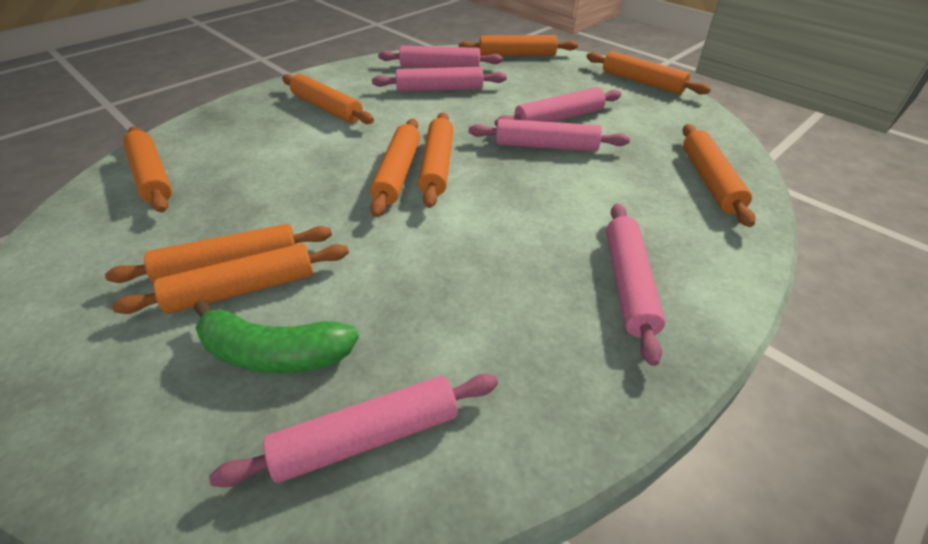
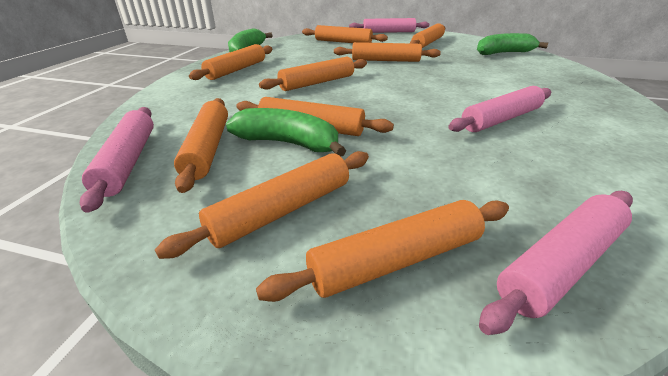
green banana: 1 -> 3
pink rolling pin: 6 -> 4

